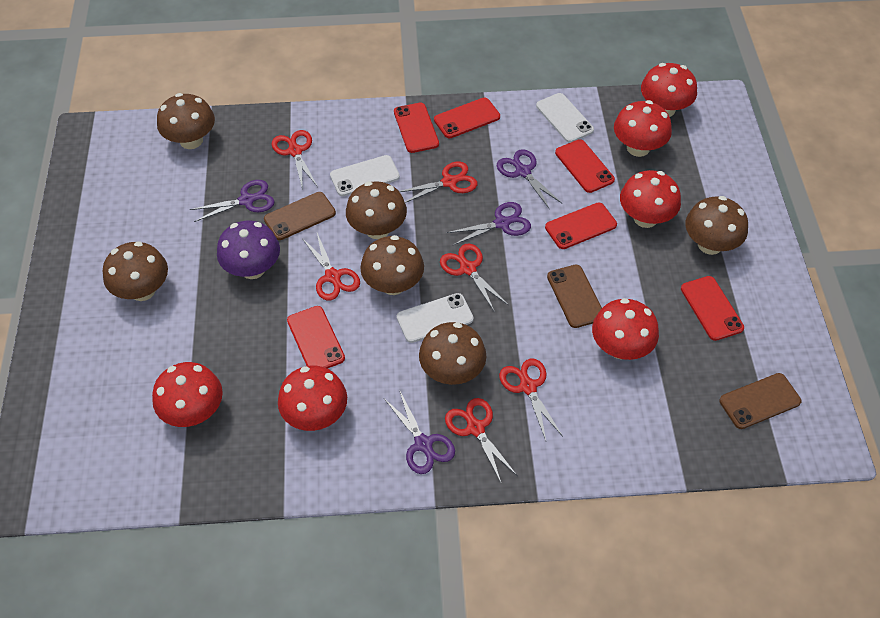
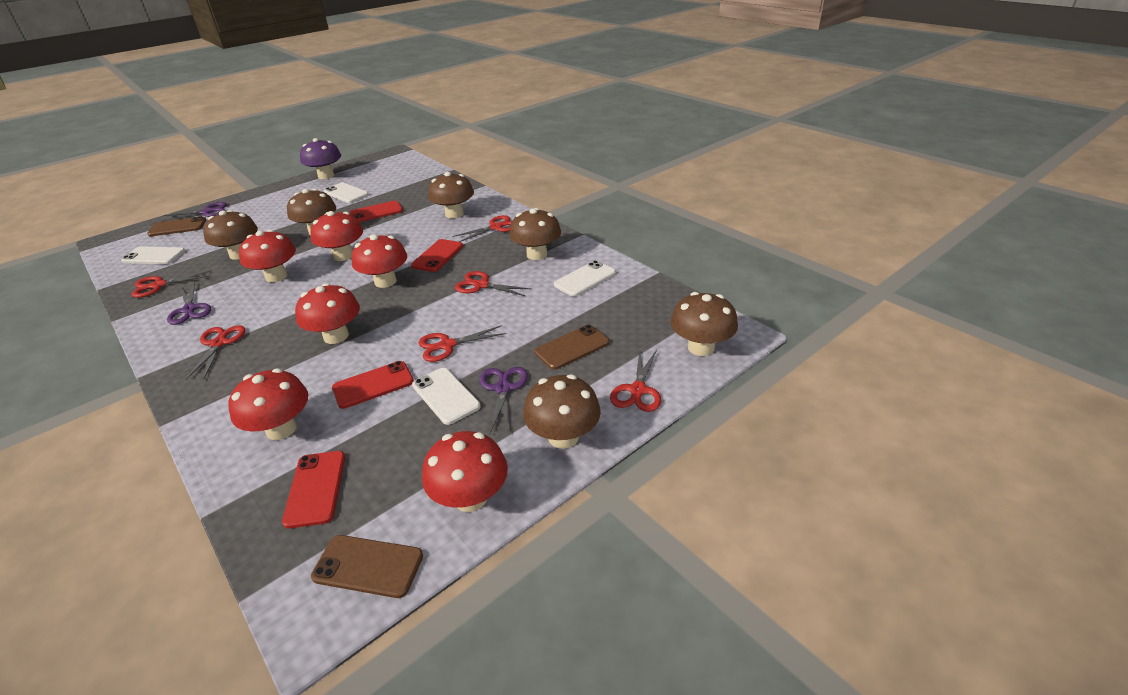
purple scissors: 4 -> 3
red phone: 6 -> 4
white phone: 3 -> 4

